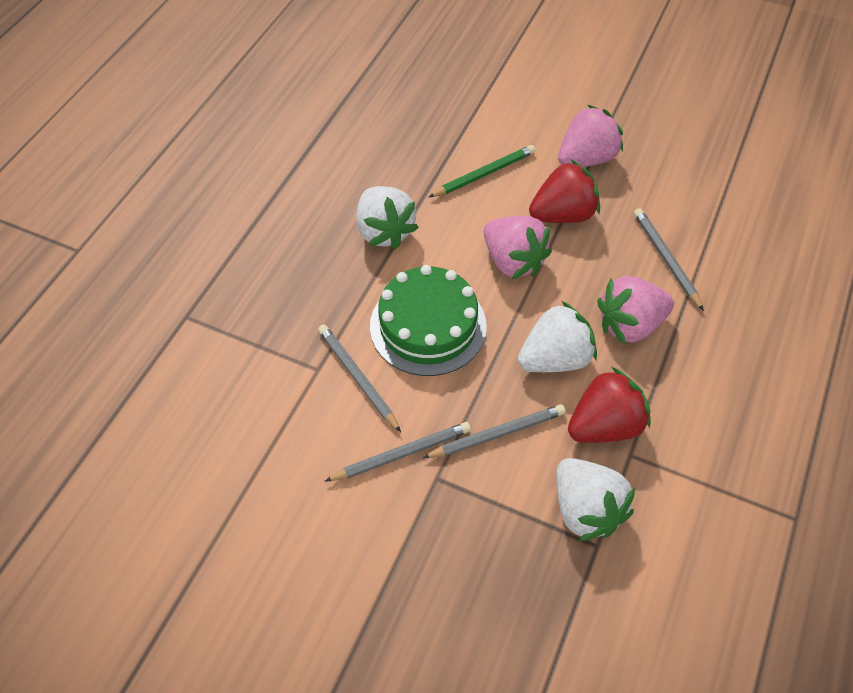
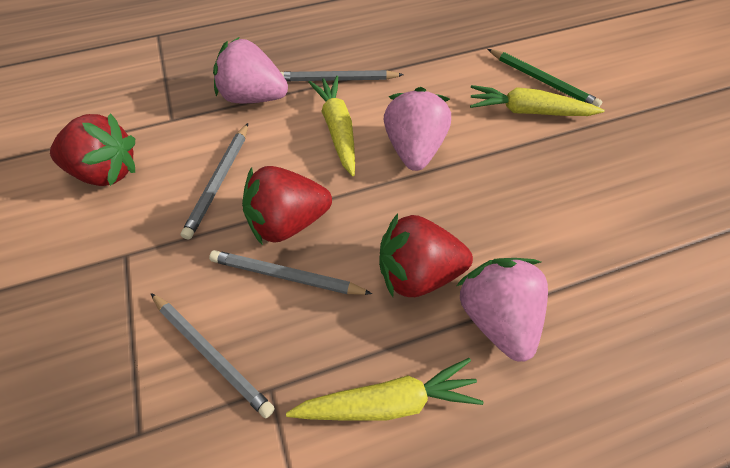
green cake: 1 -> 0
red strawberry: 2 -> 3
white strawberry: 3 -> 0
yellow carrot: 0 -> 3

